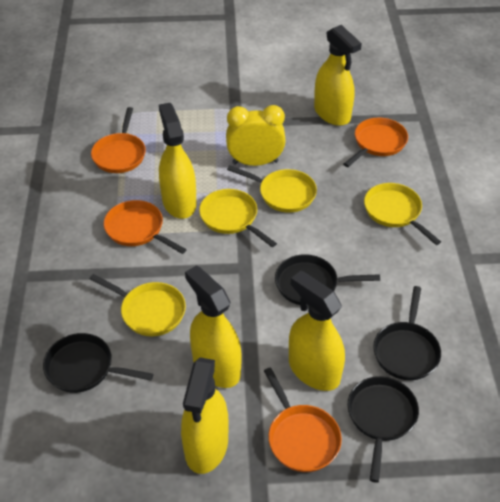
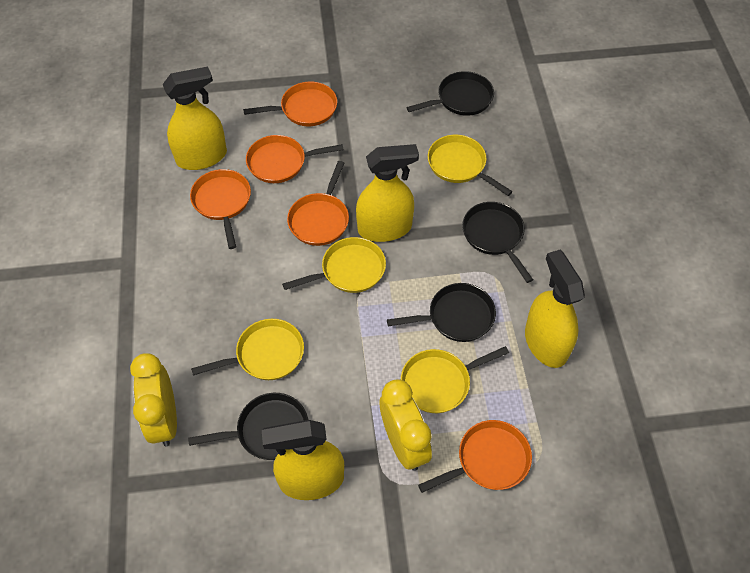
orange pan: 4 -> 5
yellow clock: 1 -> 2
yellow spray bottle: 5 -> 4

